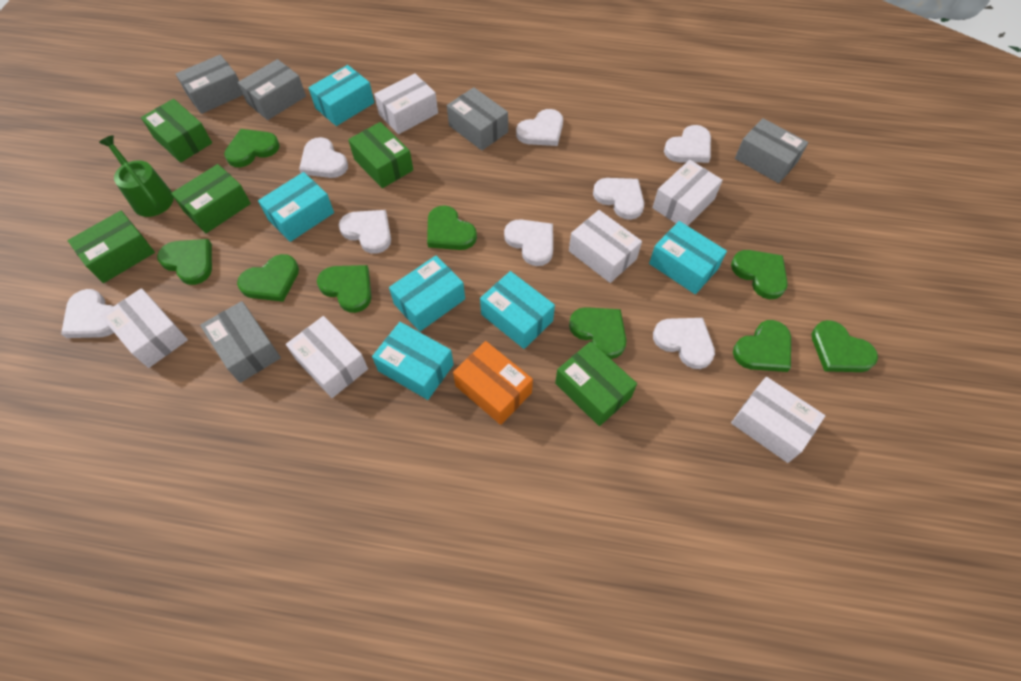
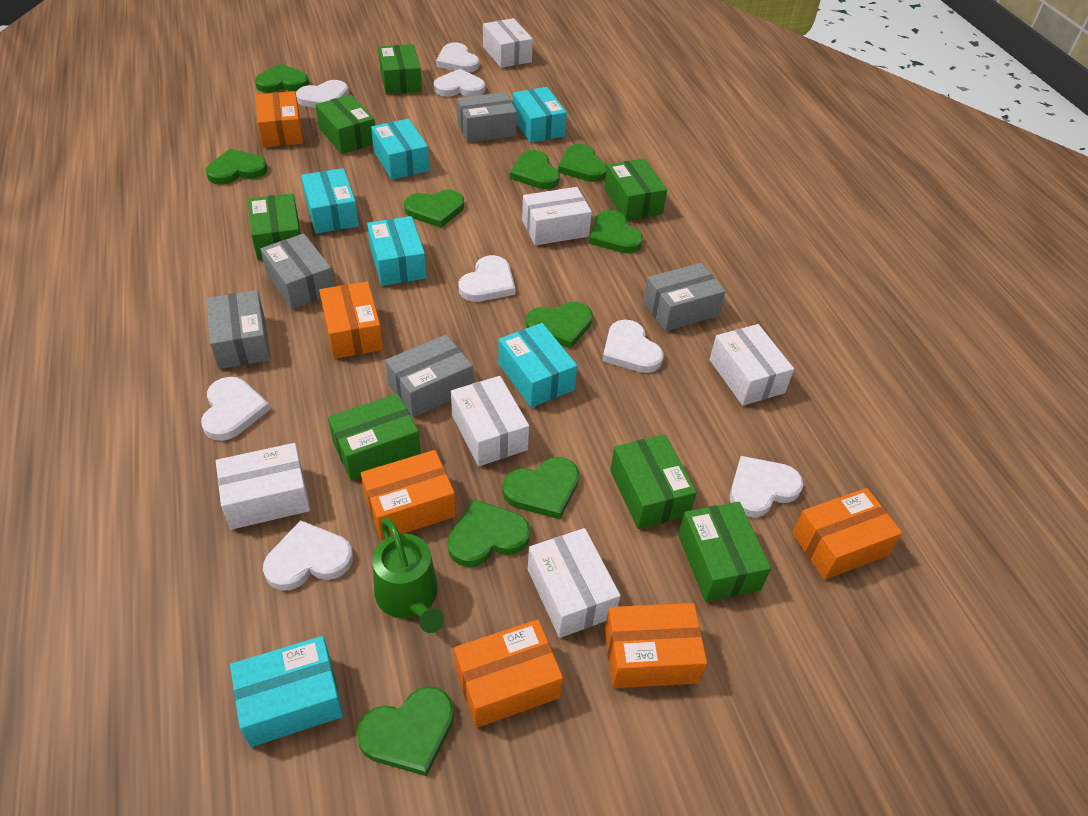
green box: 5 -> 7
green heart: 9 -> 10
orange box: 1 -> 6

